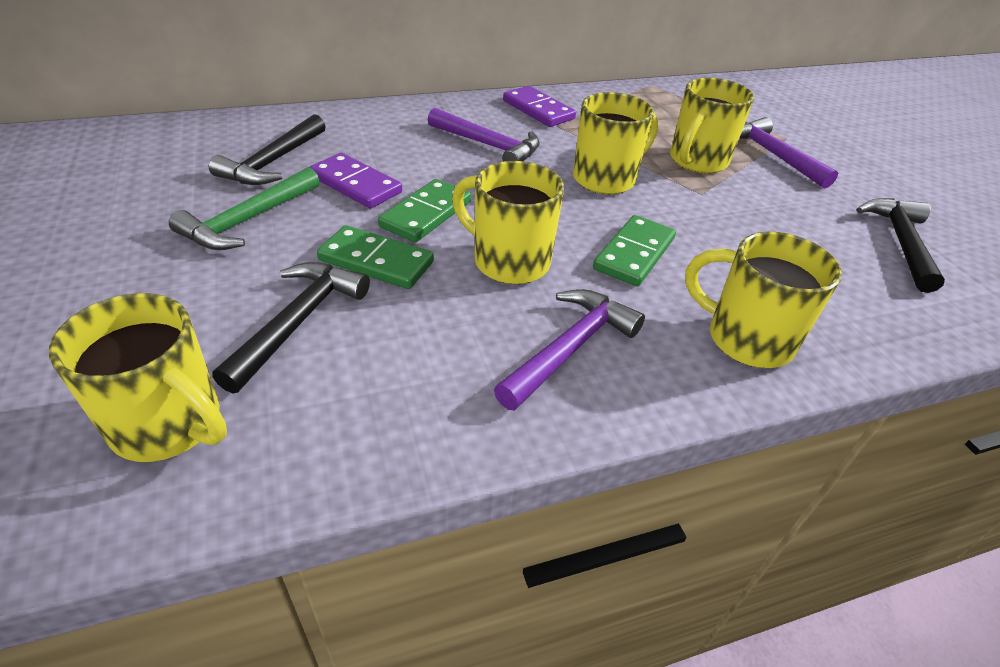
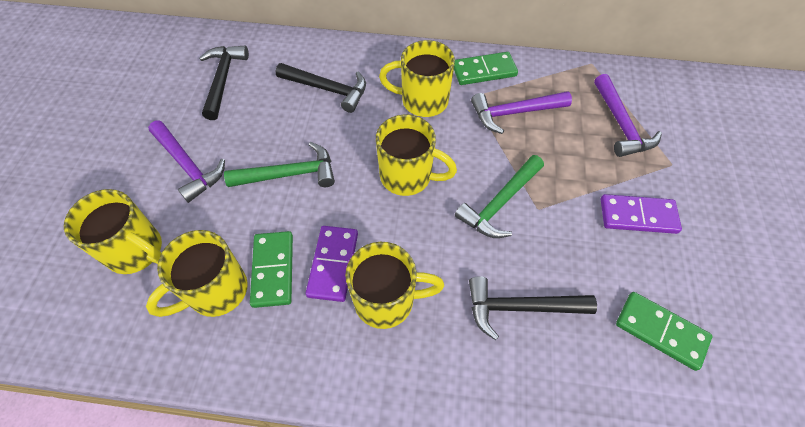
green hammer: 1 -> 2

